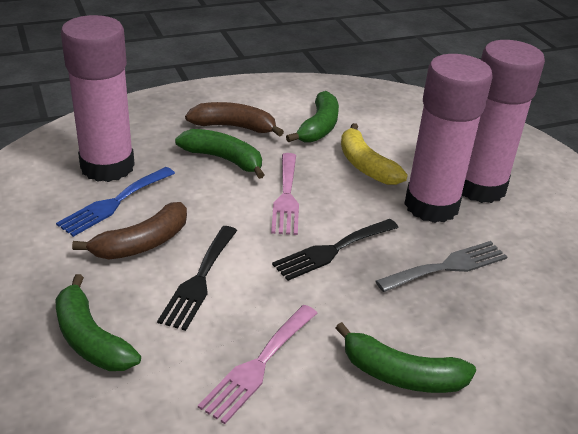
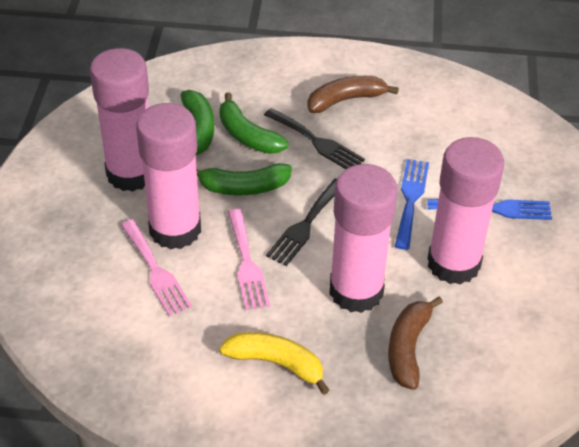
blue fork: 1 -> 2
green banana: 4 -> 3
grey fork: 1 -> 0
pink glue stick: 3 -> 4

